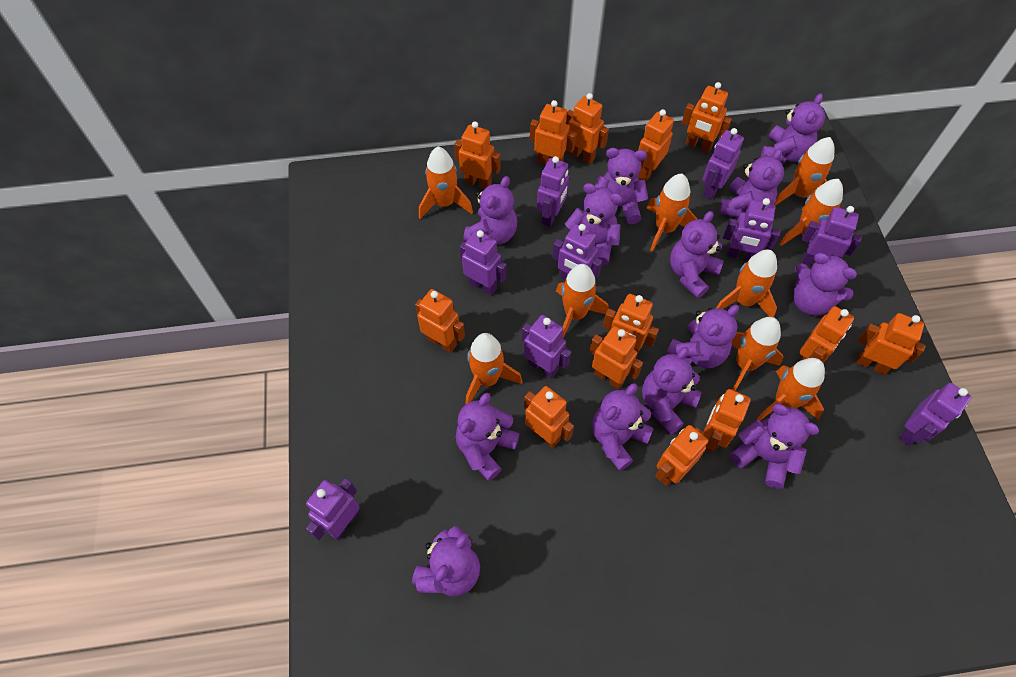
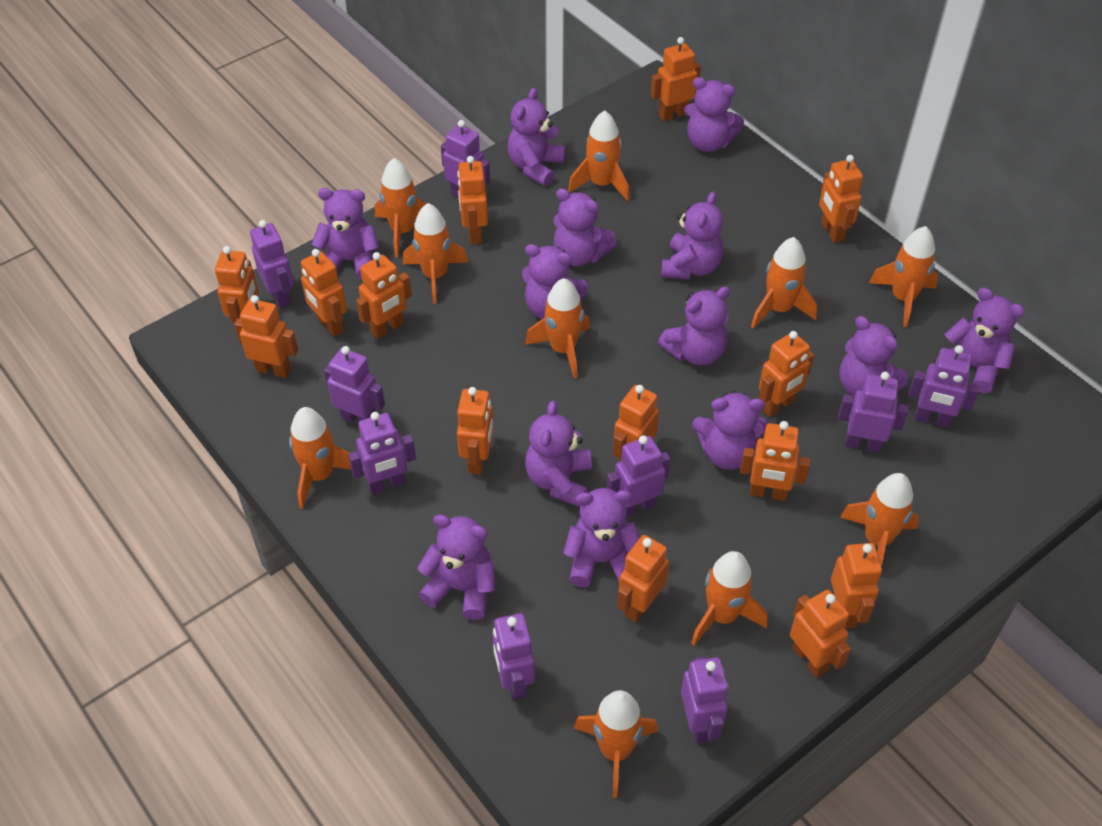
orange robot: 13 -> 14
orange rocket: 9 -> 10

